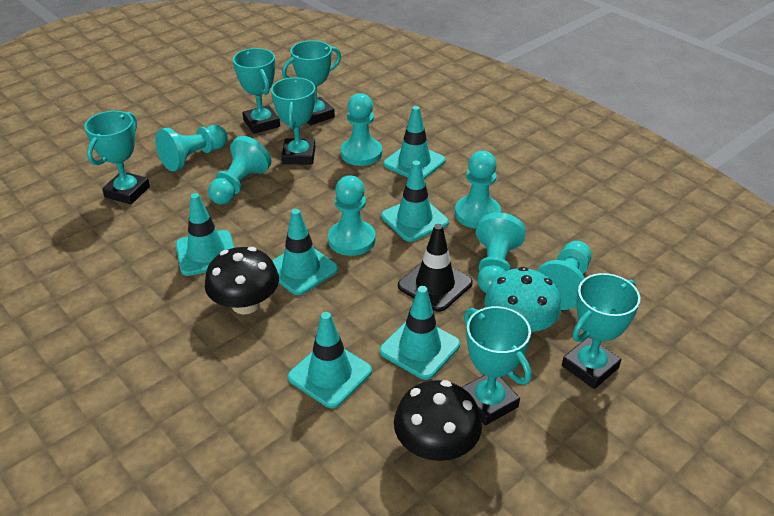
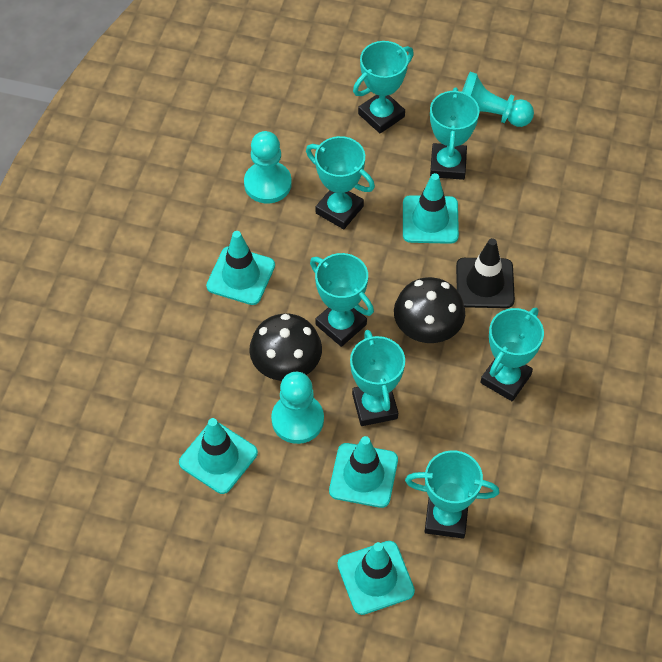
turquoise mushroom: 1 -> 0
turquoise pawn: 7 -> 3
turquoise traffic cone: 6 -> 5
turquoise trophy: 6 -> 7

